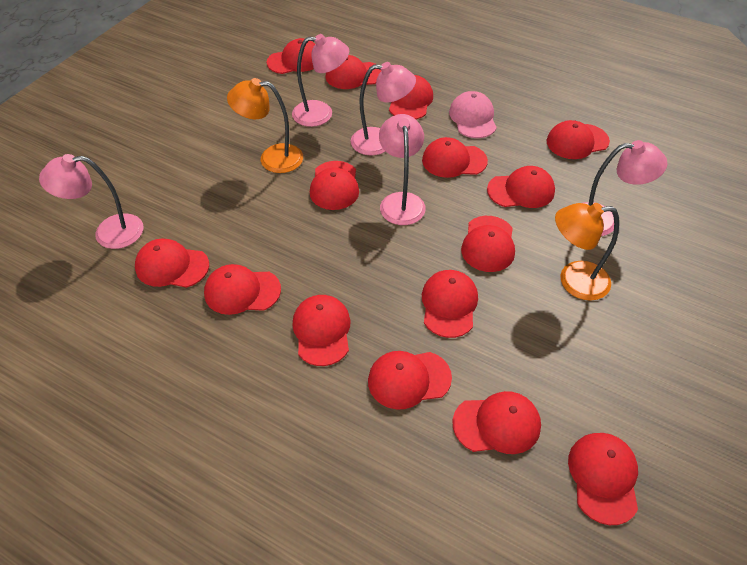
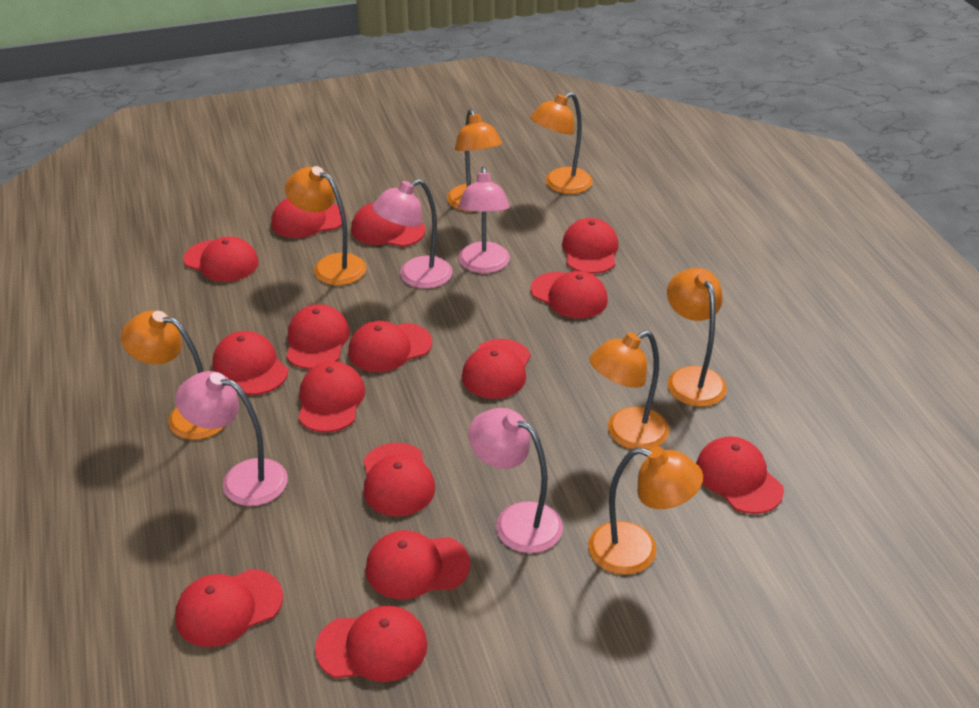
orange lamp: 2 -> 7
pink cap: 1 -> 0
pink lamp: 5 -> 4

